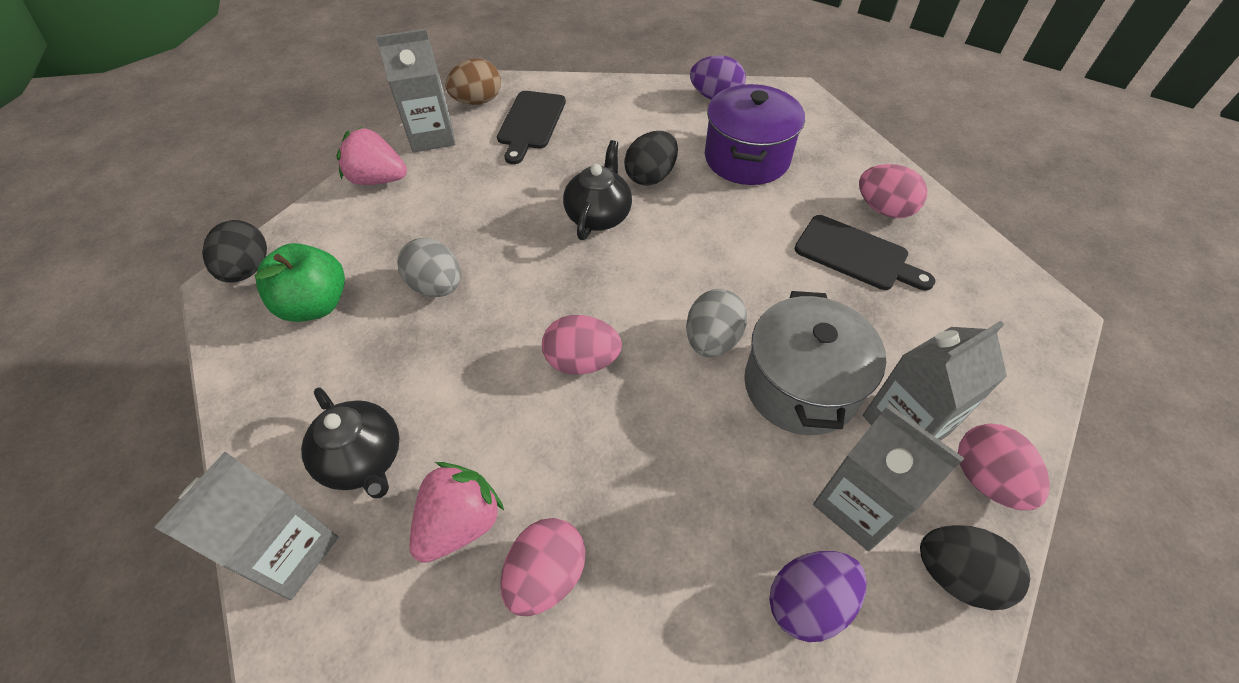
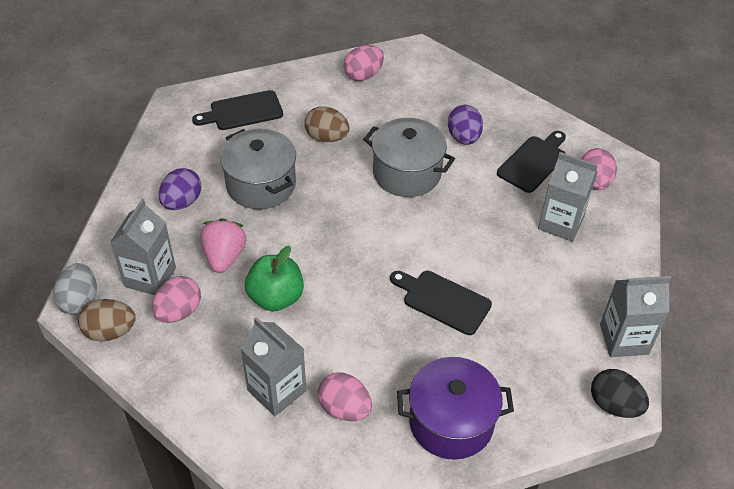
black cutting board: 2 -> 3
black egg: 3 -> 1
black teapot: 2 -> 0
brown egg: 1 -> 2
grey egg: 2 -> 1
grey pot: 1 -> 2
pink strawberry: 2 -> 1

